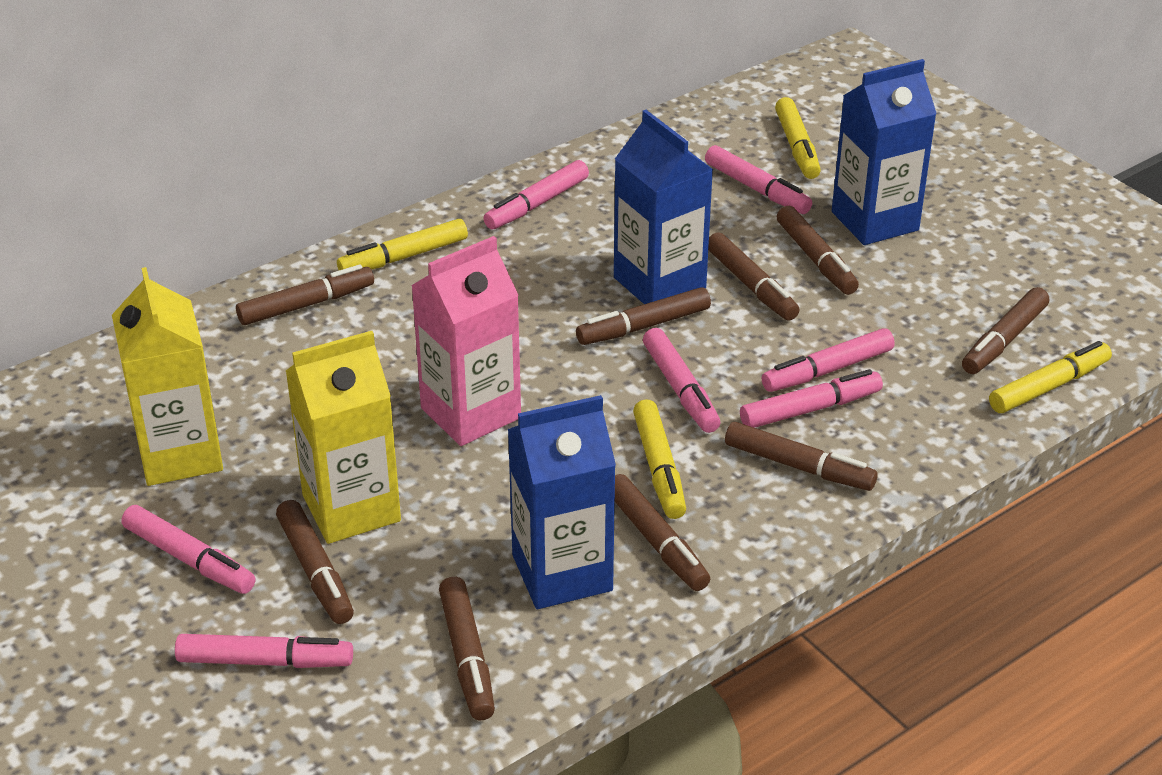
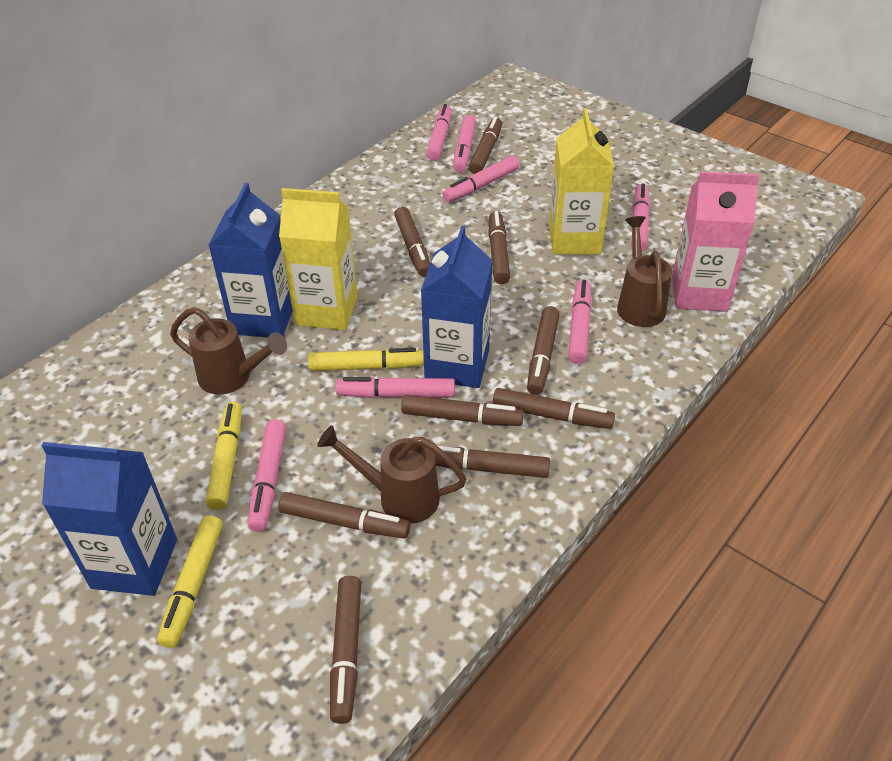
brown watering can: 0 -> 3
yellow marker: 4 -> 3

